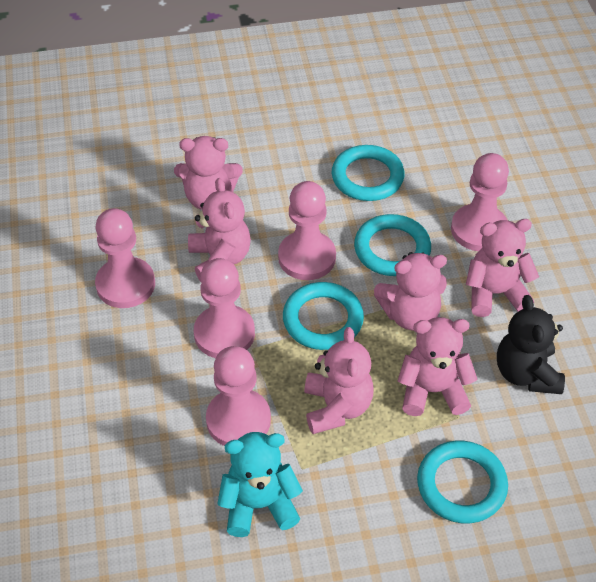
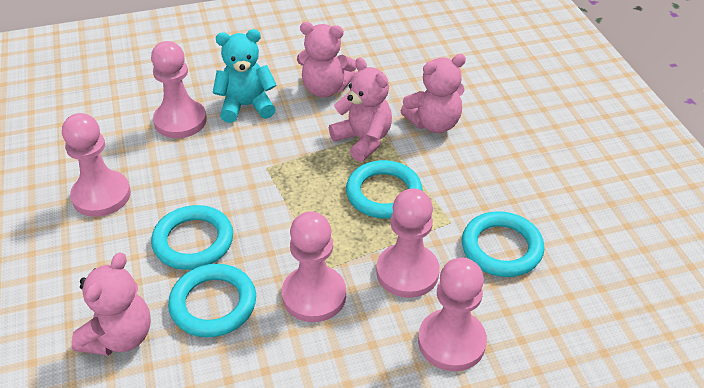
black teddy bear: 1 -> 0
pink teddy bear: 6 -> 4

